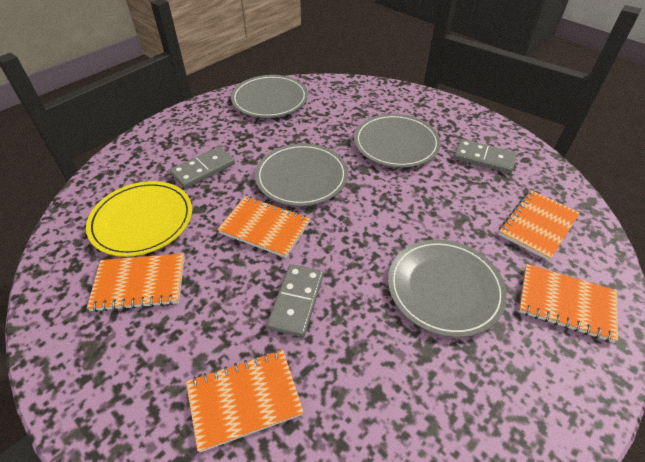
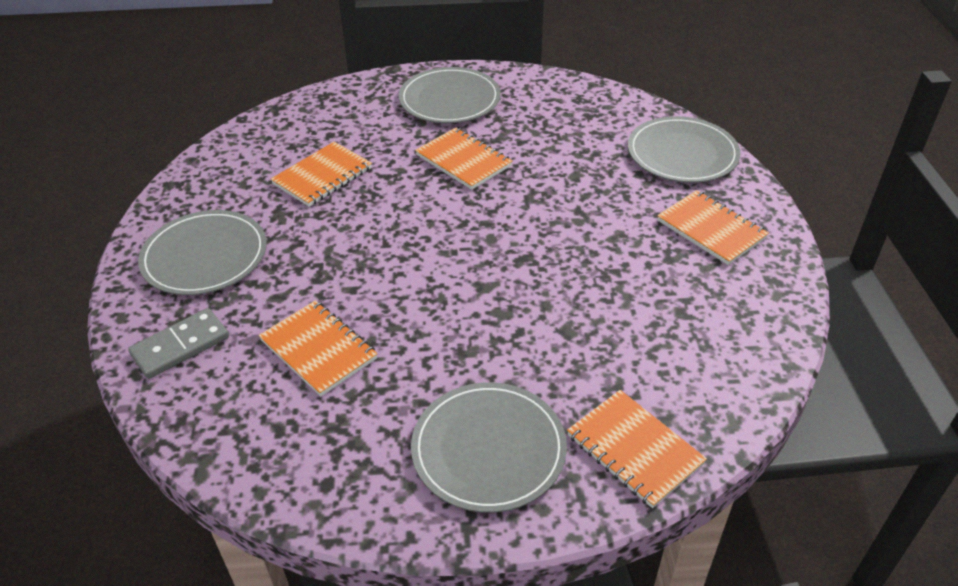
grey domino: 3 -> 1
yellow plate: 1 -> 0

